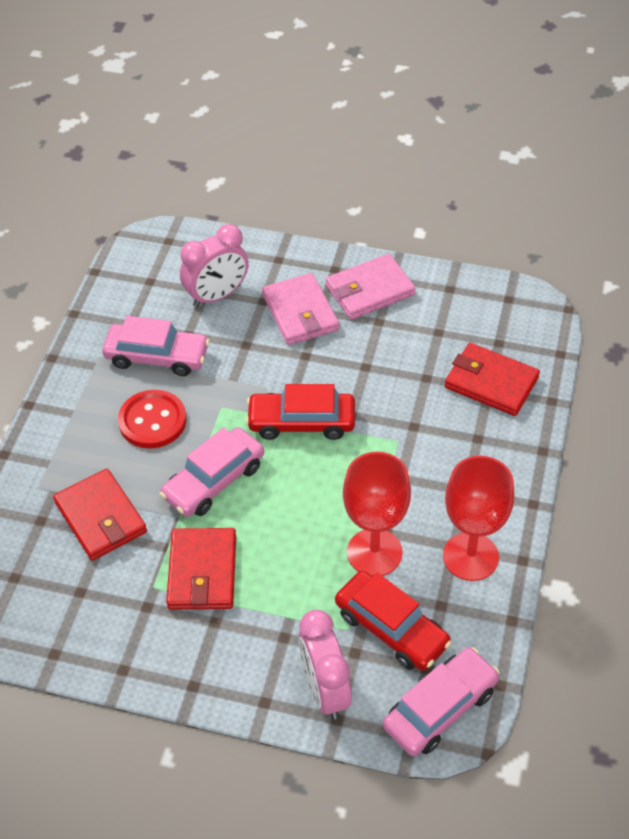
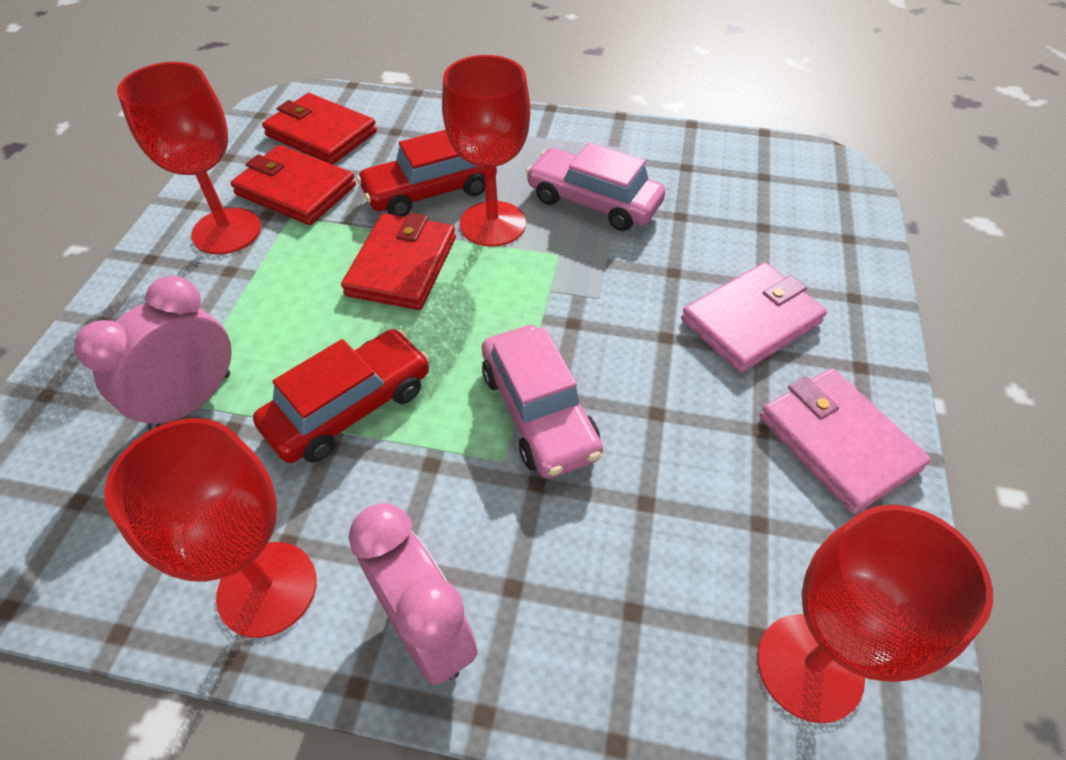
pink car: 3 -> 2
red button: 1 -> 0
red goblet: 2 -> 4

